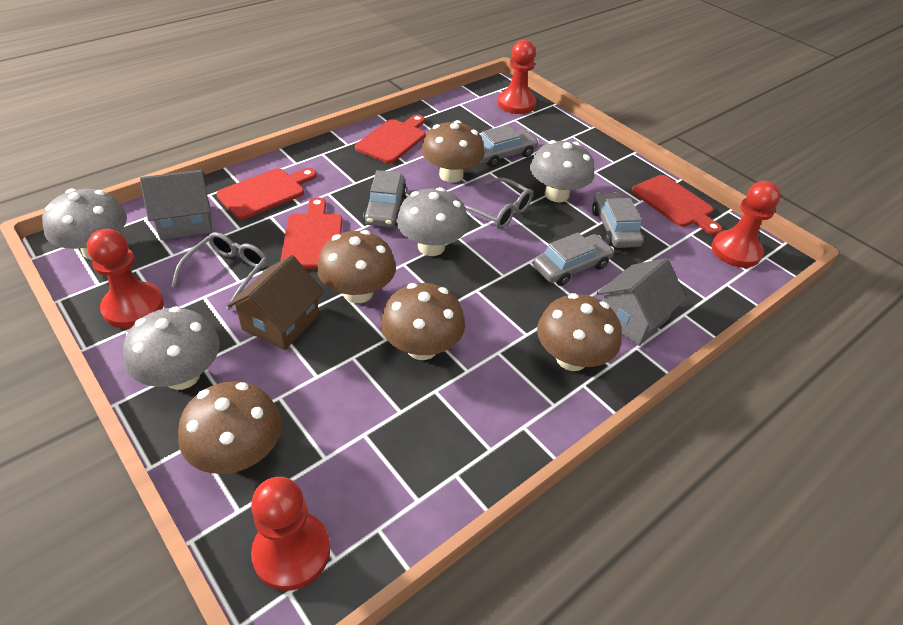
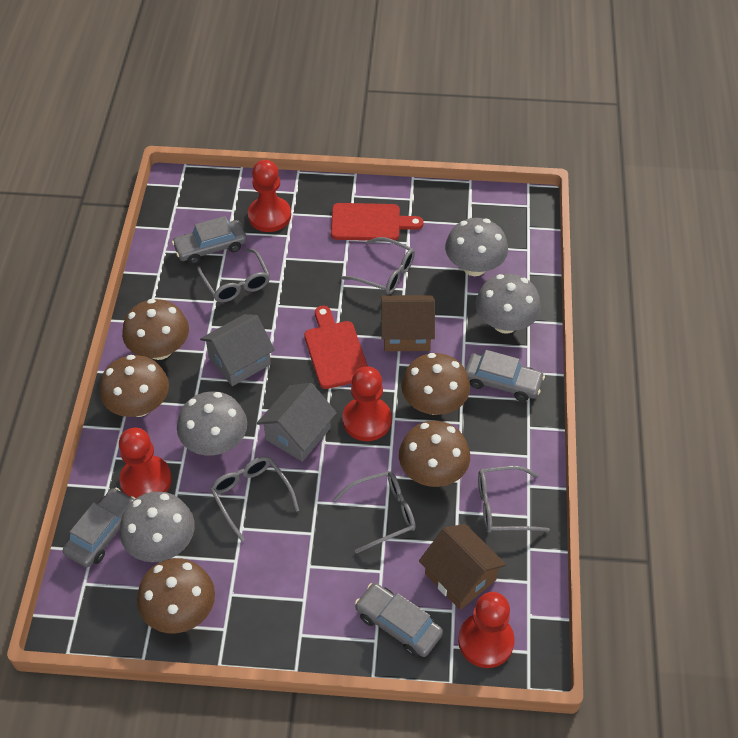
brown house: 1 -> 2
grey glasses: 2 -> 5
red cutting board: 4 -> 2

